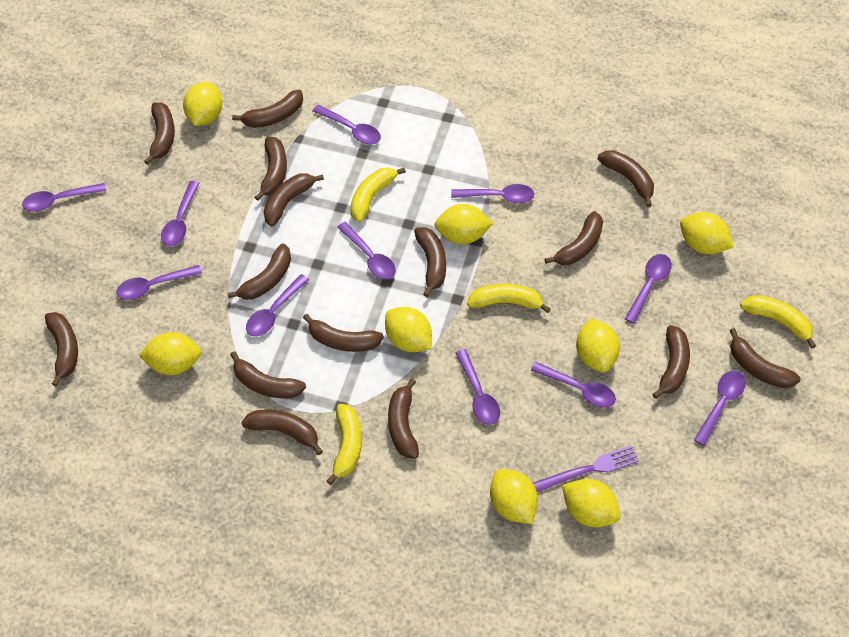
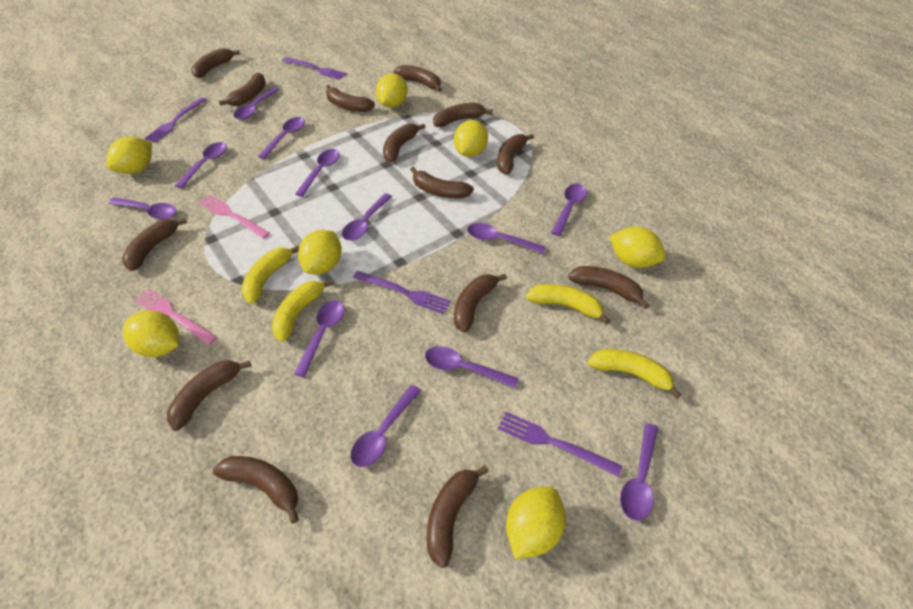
brown banana: 15 -> 14
pink fork: 0 -> 2
purple fork: 1 -> 4
purple spoon: 11 -> 12
yellow lemon: 8 -> 7

